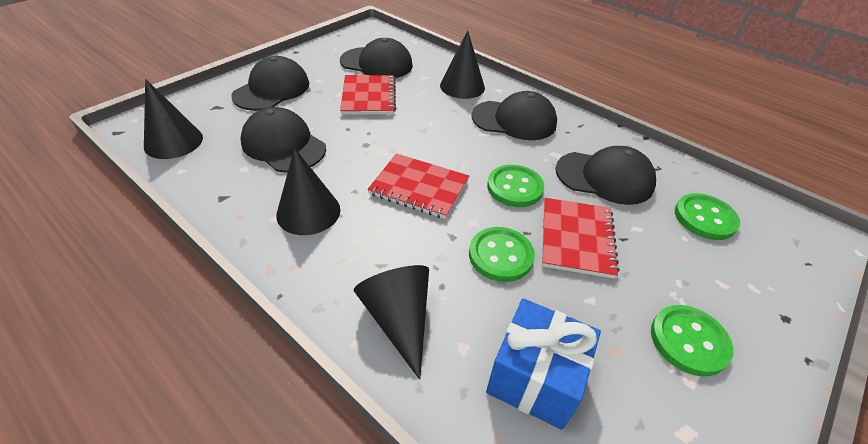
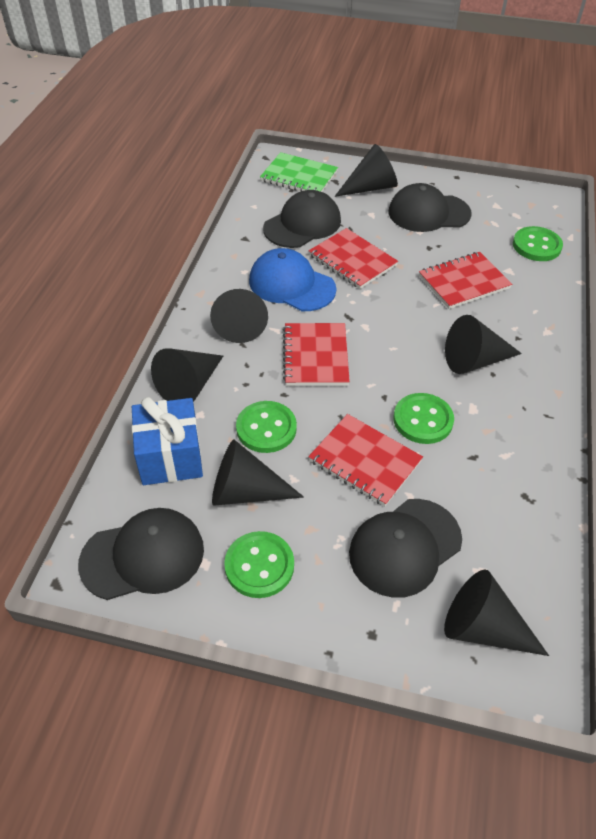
black cap: 5 -> 4
black cone: 4 -> 6
blue cap: 0 -> 1
green notebook: 0 -> 1
red notebook: 3 -> 4

